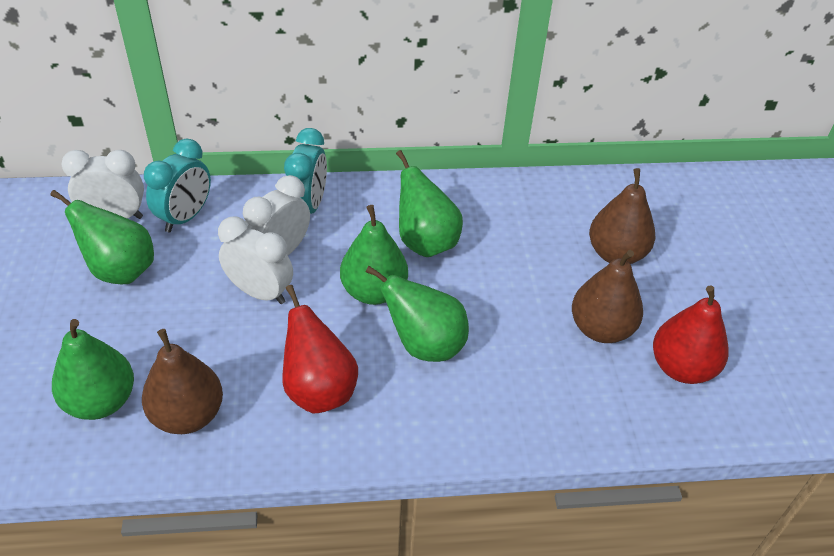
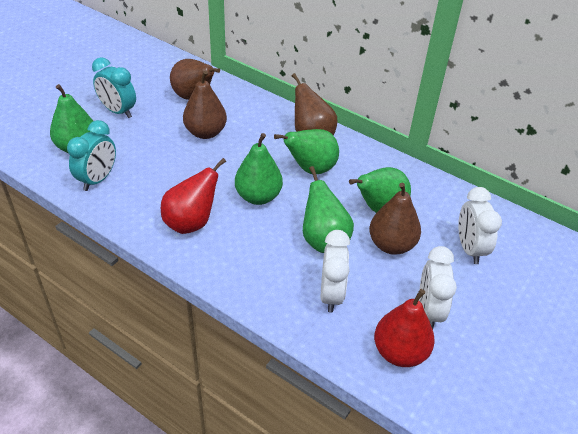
brown pear: 3 -> 4

